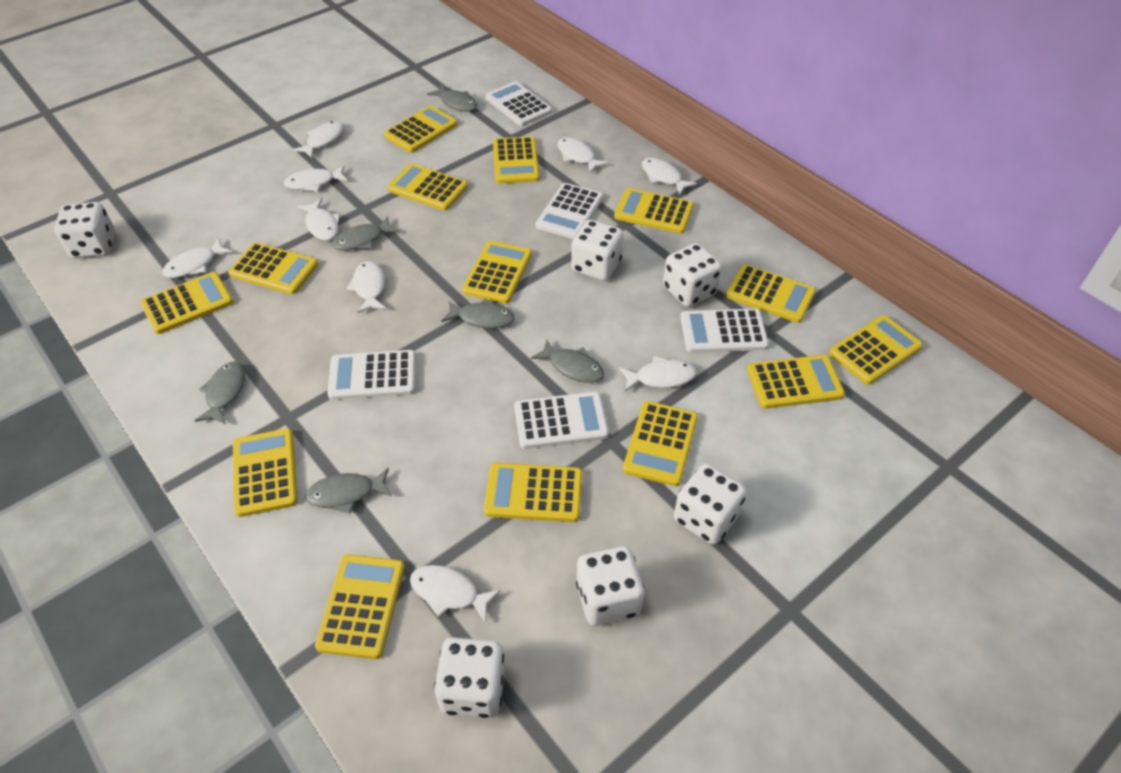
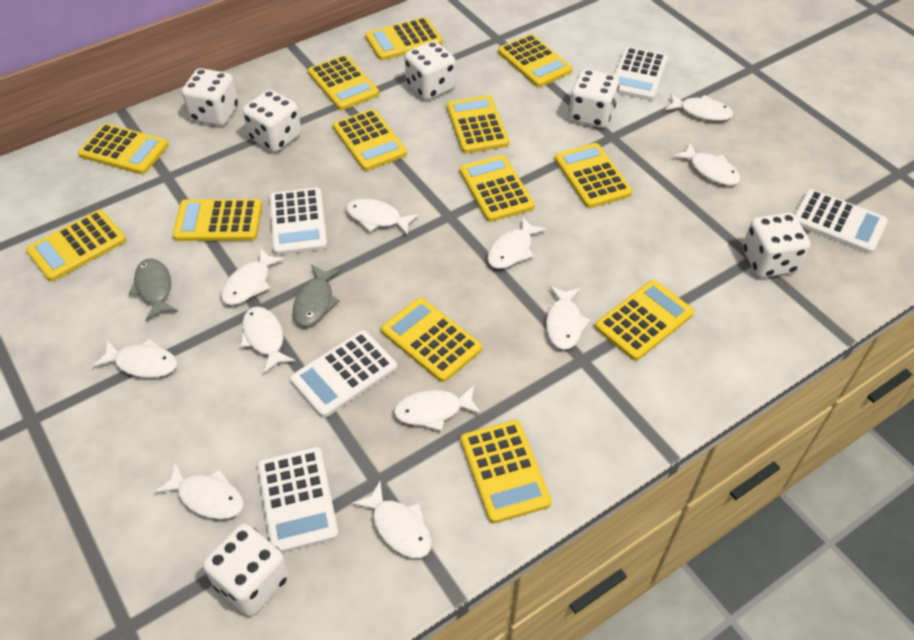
grey fish: 6 -> 2
white fish: 9 -> 11
yellow calculator: 14 -> 13

